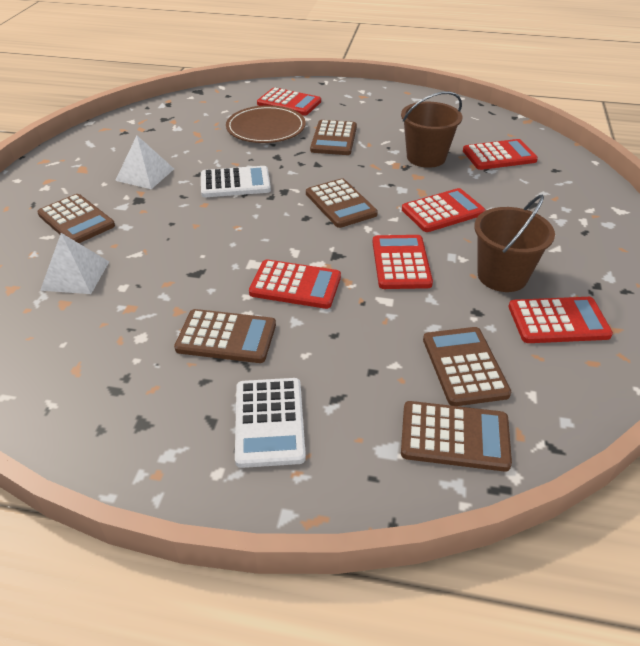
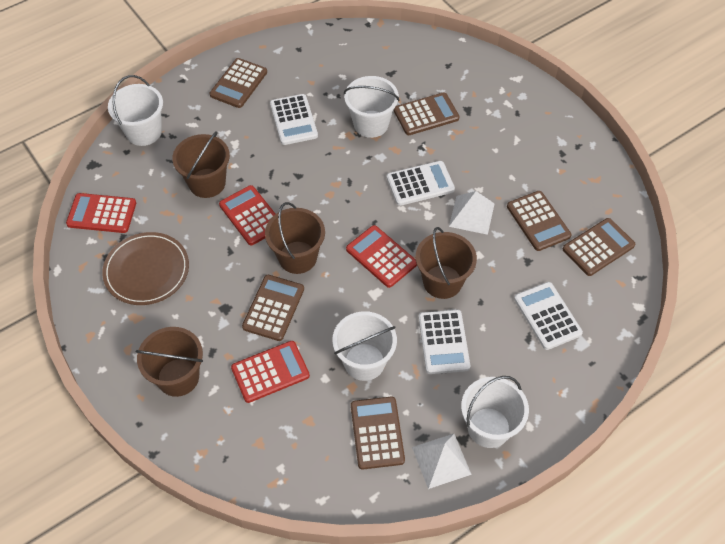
brown bucket: 2 -> 4
red calculator: 6 -> 4
white bucket: 0 -> 4
white calculator: 2 -> 4

